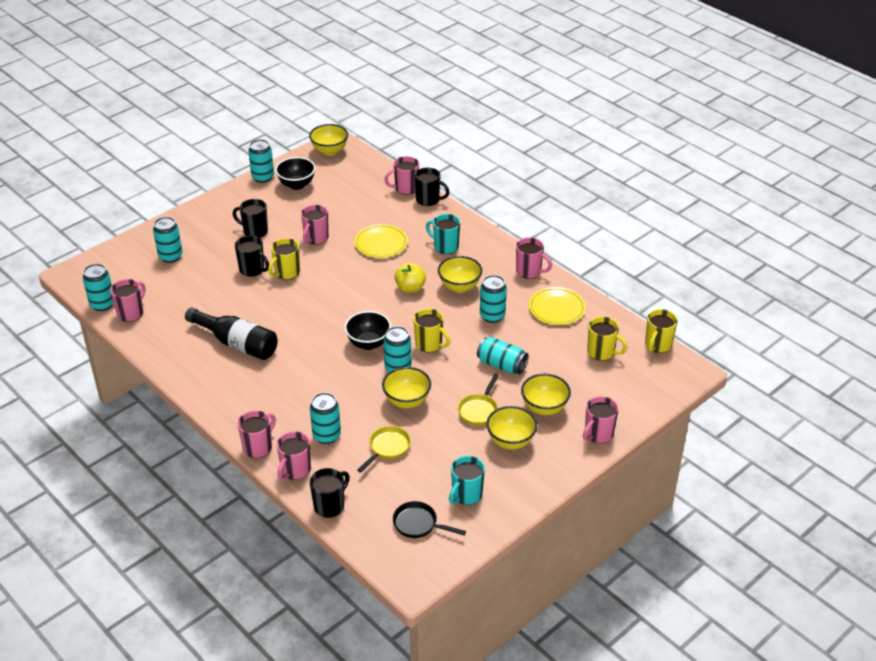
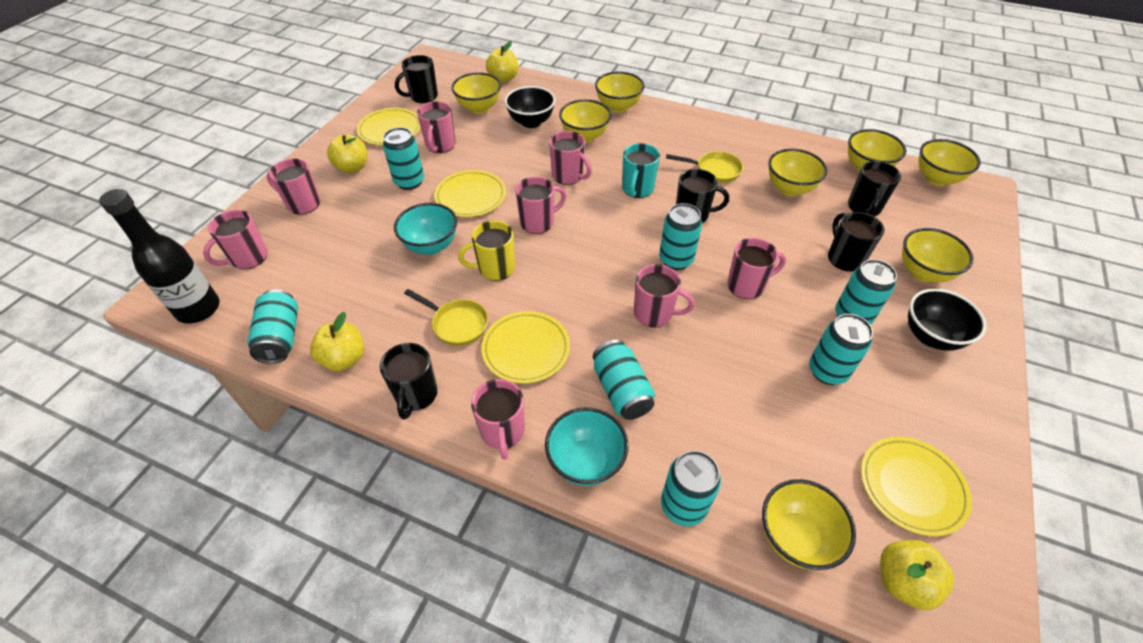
black mug: 4 -> 5
black pan: 1 -> 0
pink mug: 7 -> 8
turquoise bowl: 0 -> 2
turquoise mug: 2 -> 1
yellow apple: 1 -> 4
yellow bowl: 5 -> 8
yellow mug: 4 -> 1
yellow plate: 2 -> 4

